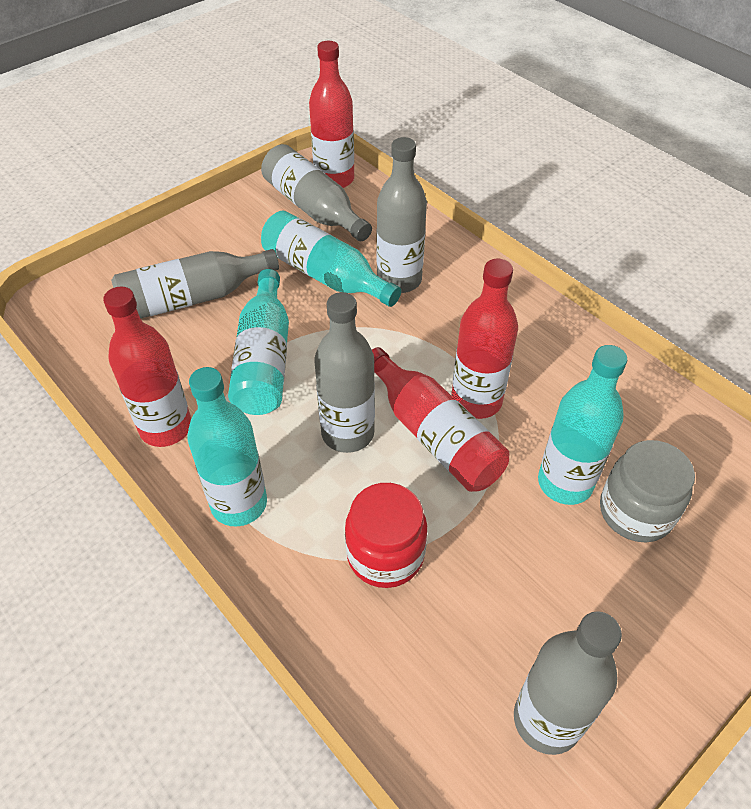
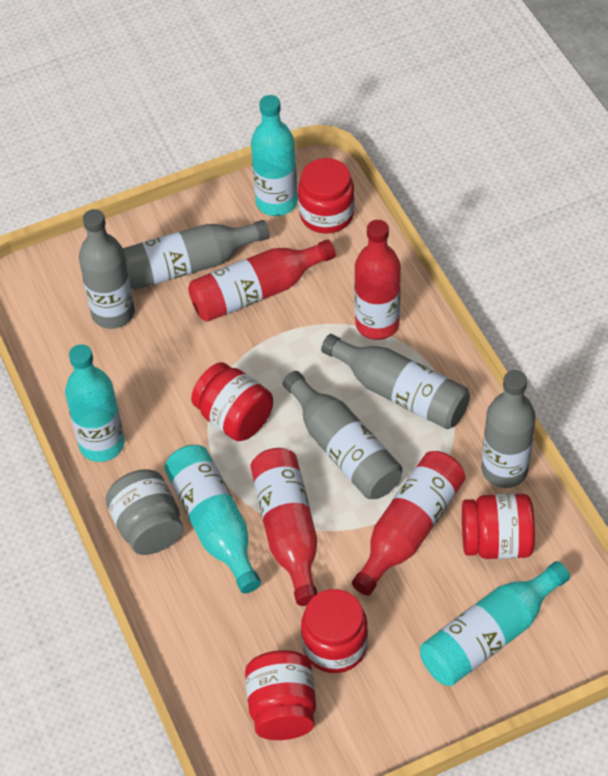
red jar: 1 -> 5

